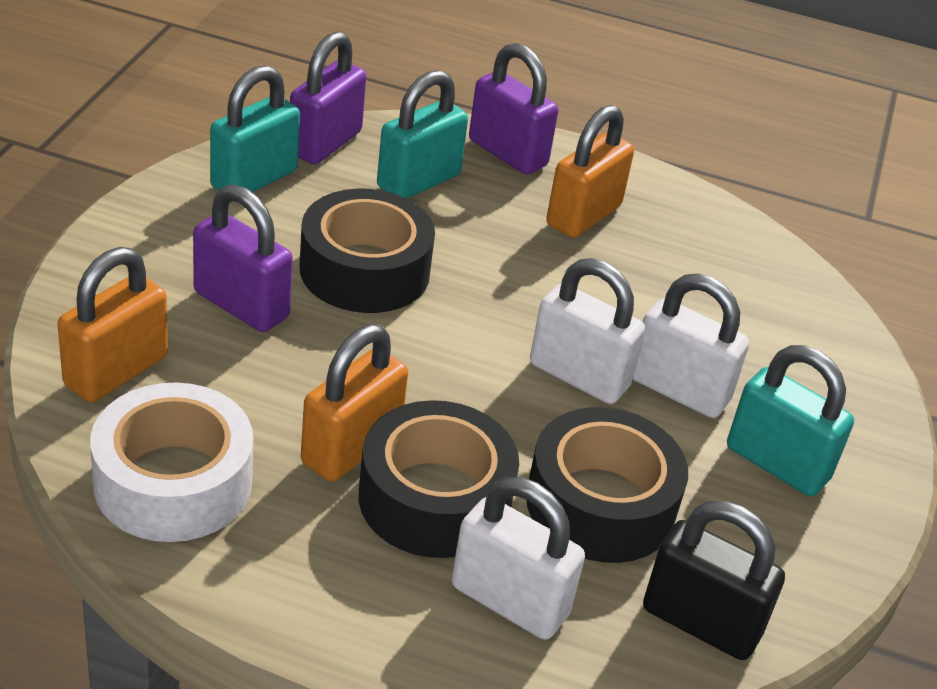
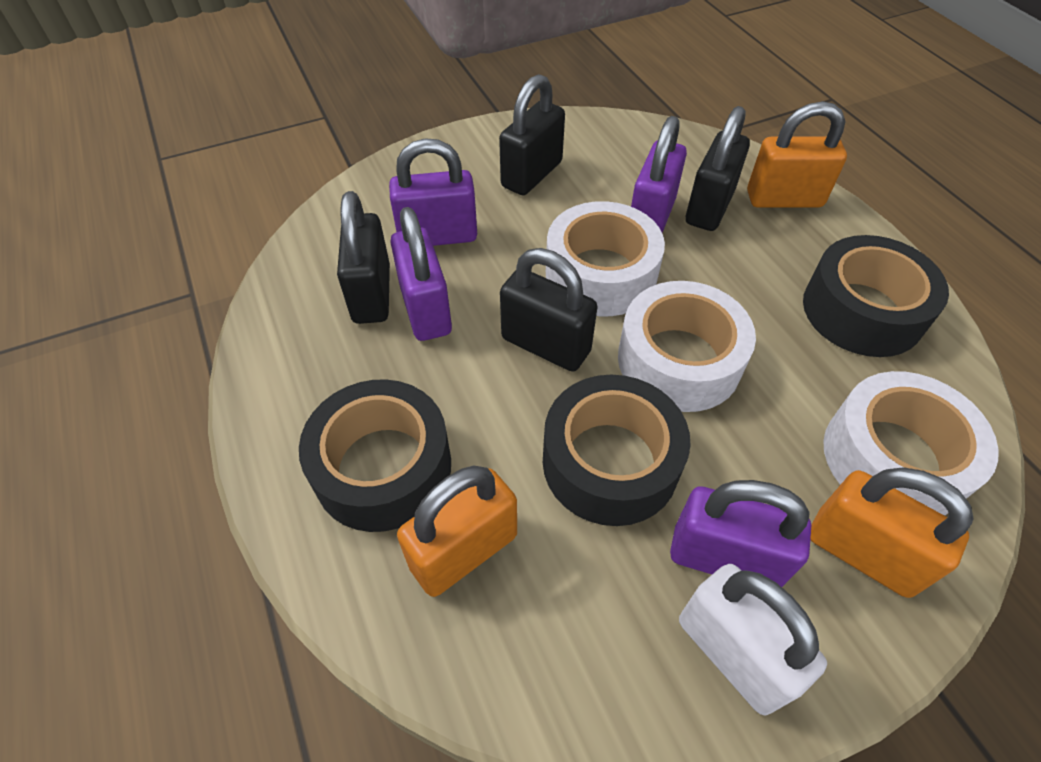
black padlock: 1 -> 4
purple padlock: 3 -> 4
turquoise padlock: 3 -> 0
white padlock: 3 -> 1
white tape: 1 -> 3

